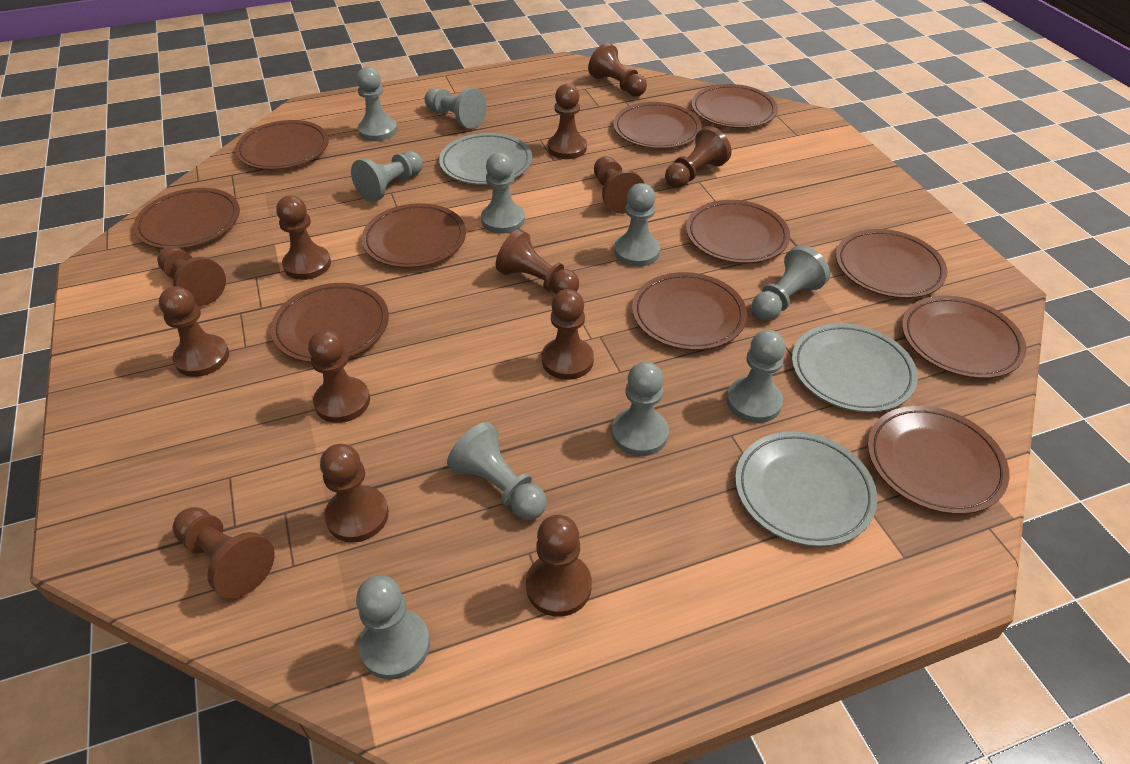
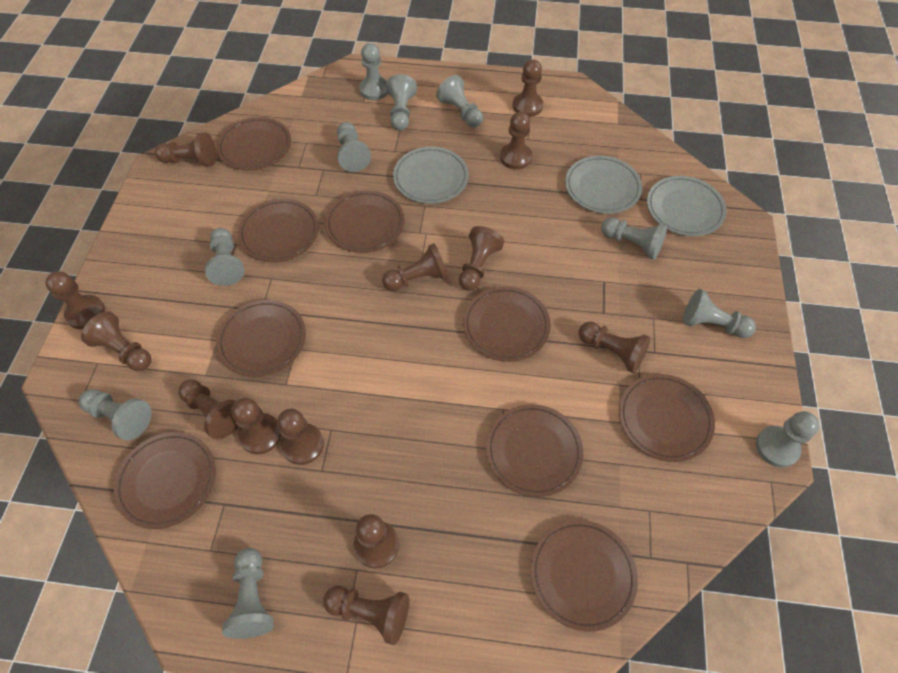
brown plate: 11 -> 9

